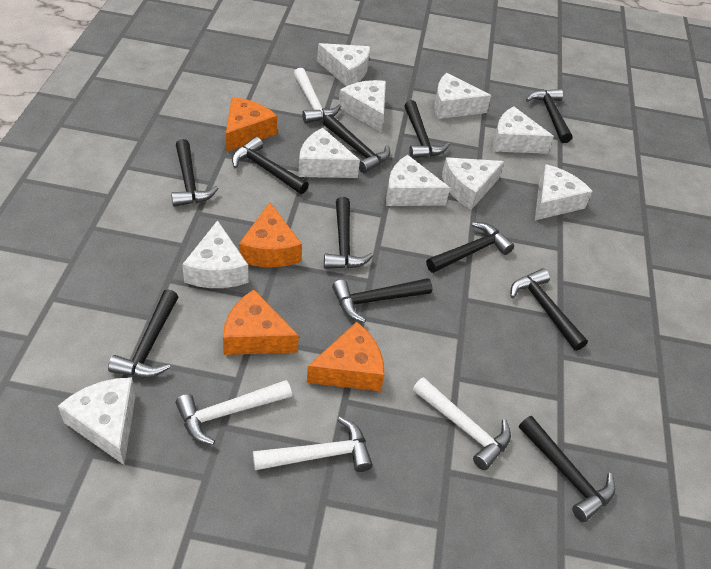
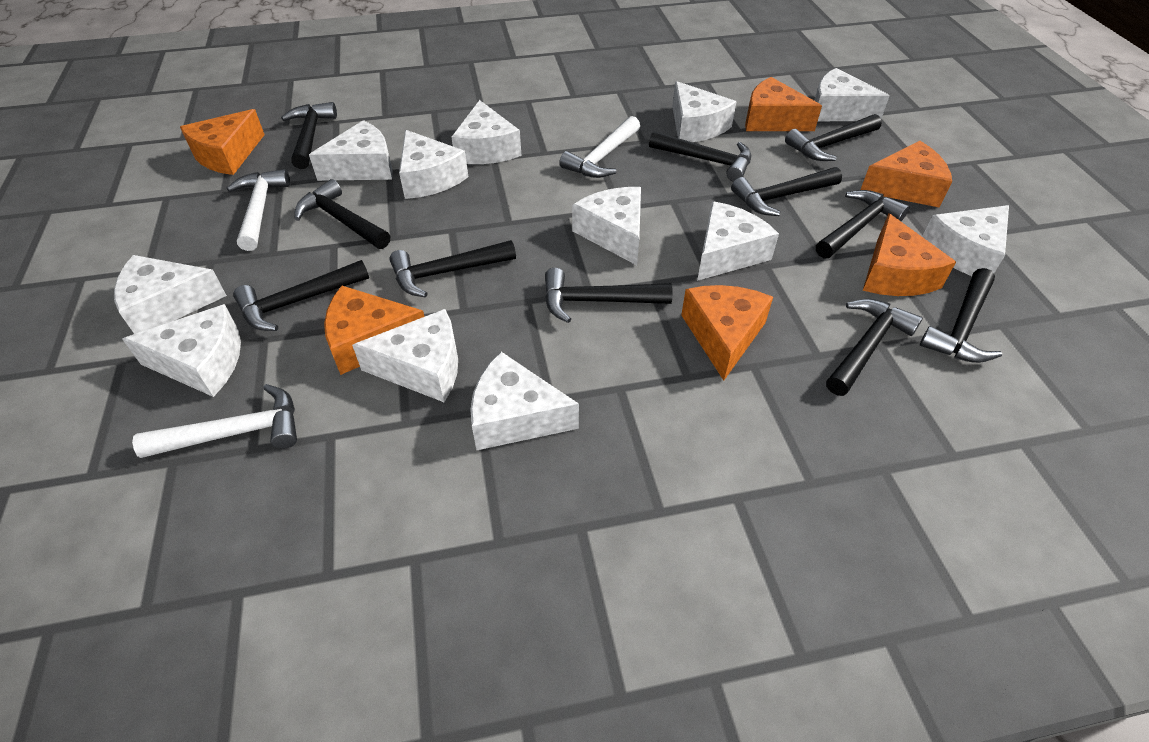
orange cheese: 4 -> 6
white cheese: 10 -> 12
white hammer: 4 -> 3

